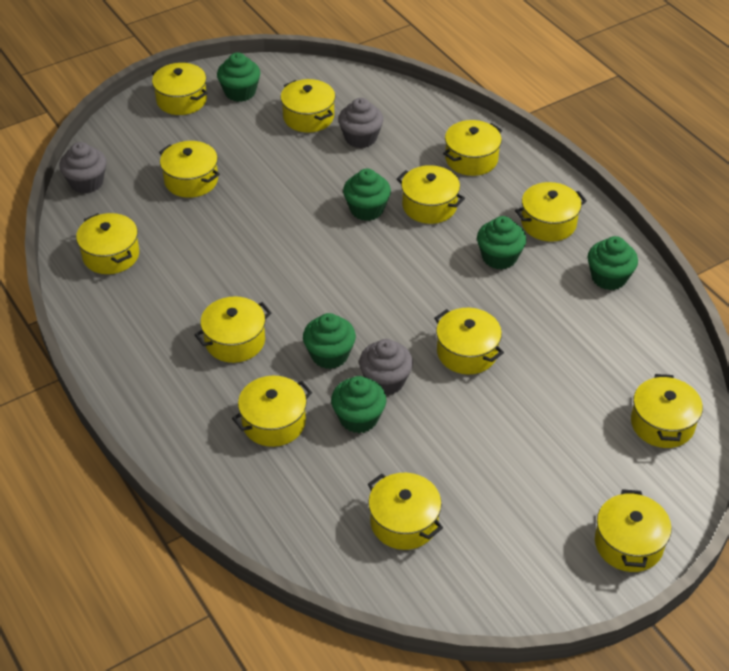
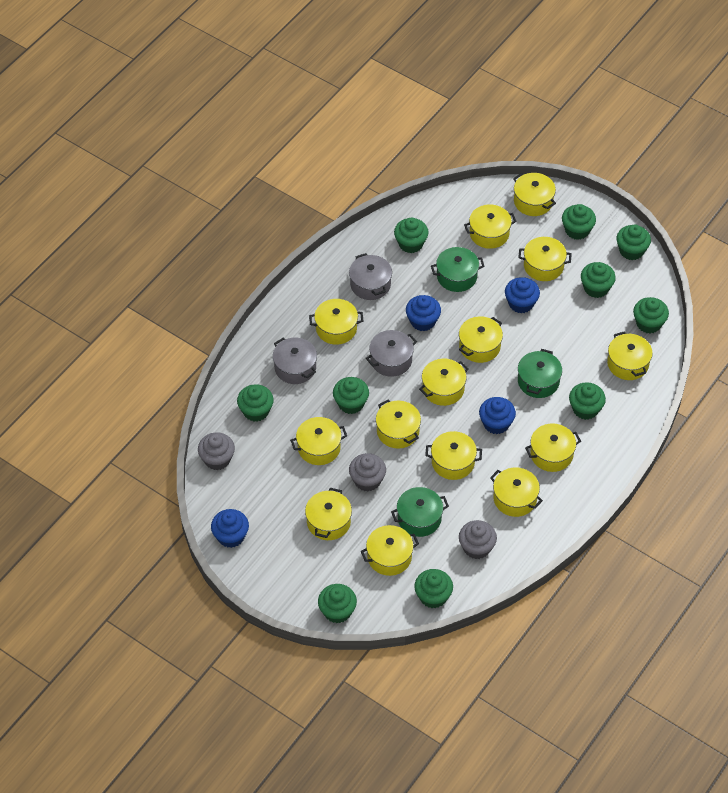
blue cupcake: 0 -> 4
green cupcake: 6 -> 10
green pot: 0 -> 3
grey pot: 0 -> 3
yellow pot: 13 -> 14

